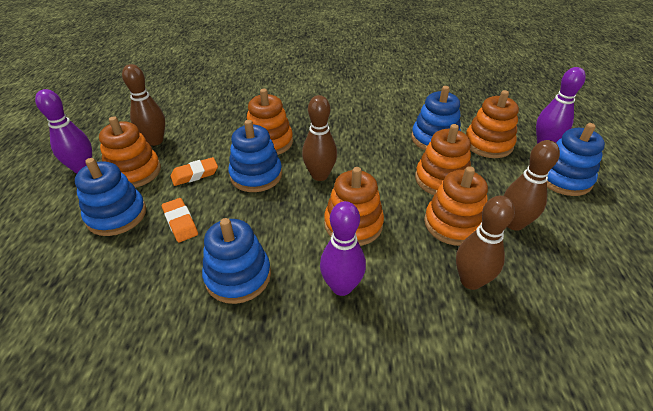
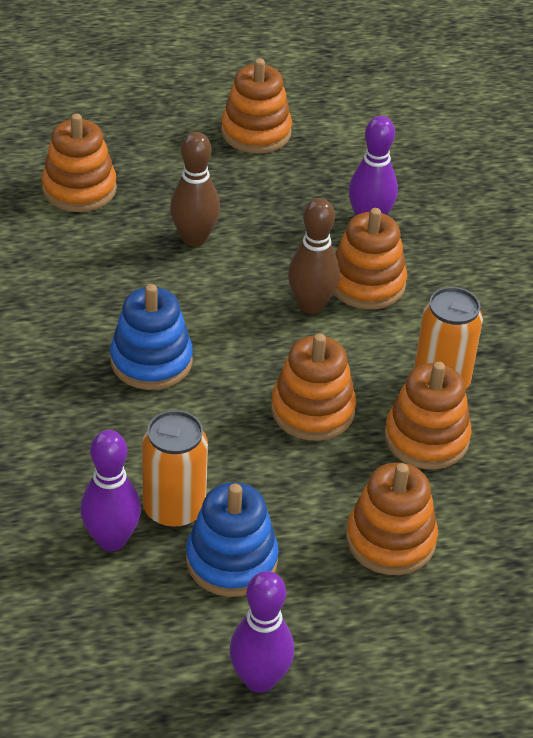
blue stacking toy: 5 -> 2
brown bowling pin: 4 -> 2
orange can: 0 -> 2
orange eraser: 2 -> 0

